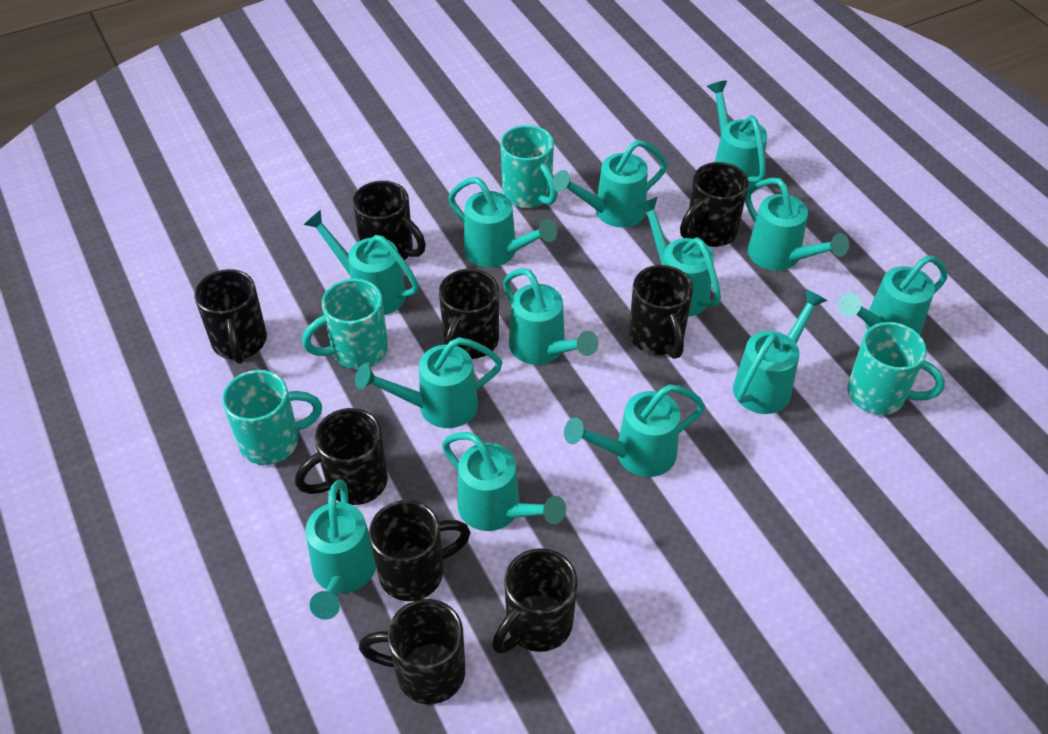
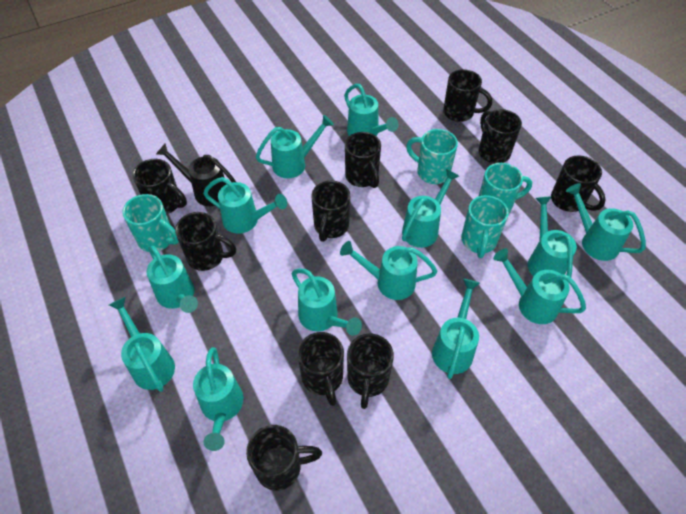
black mug: 9 -> 10
black watering can: 0 -> 1

